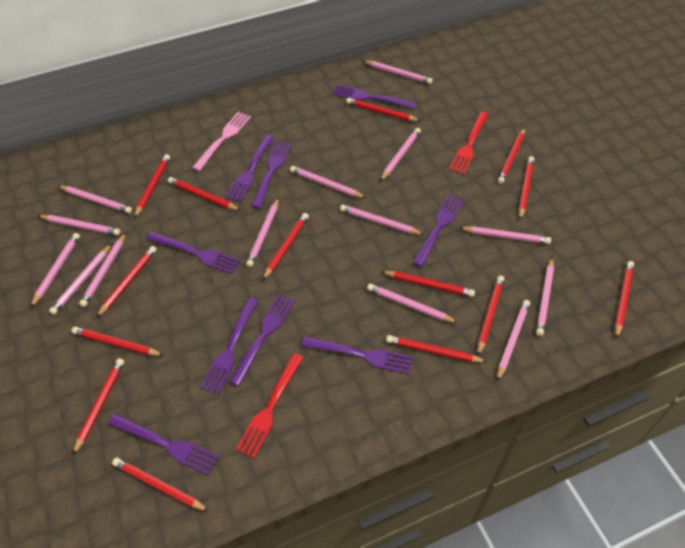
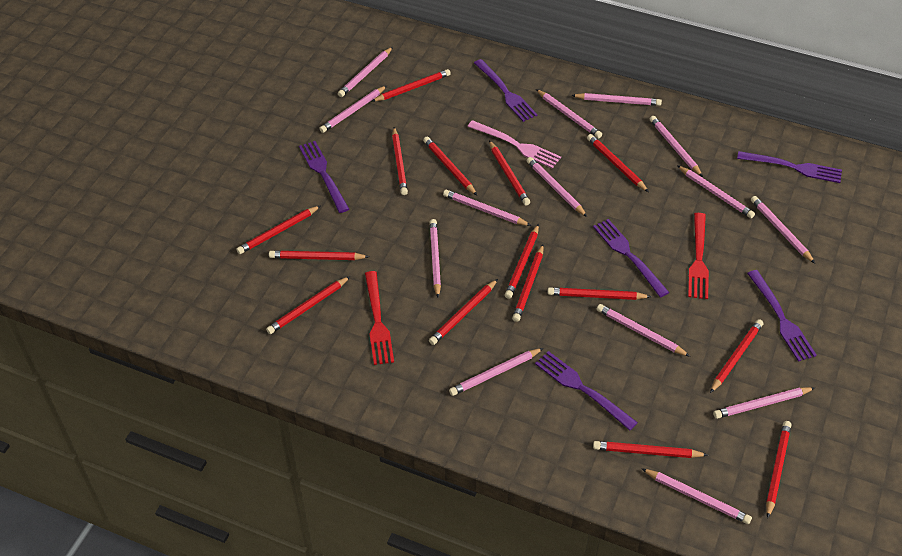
purple fork: 9 -> 6
red pencil: 14 -> 15

